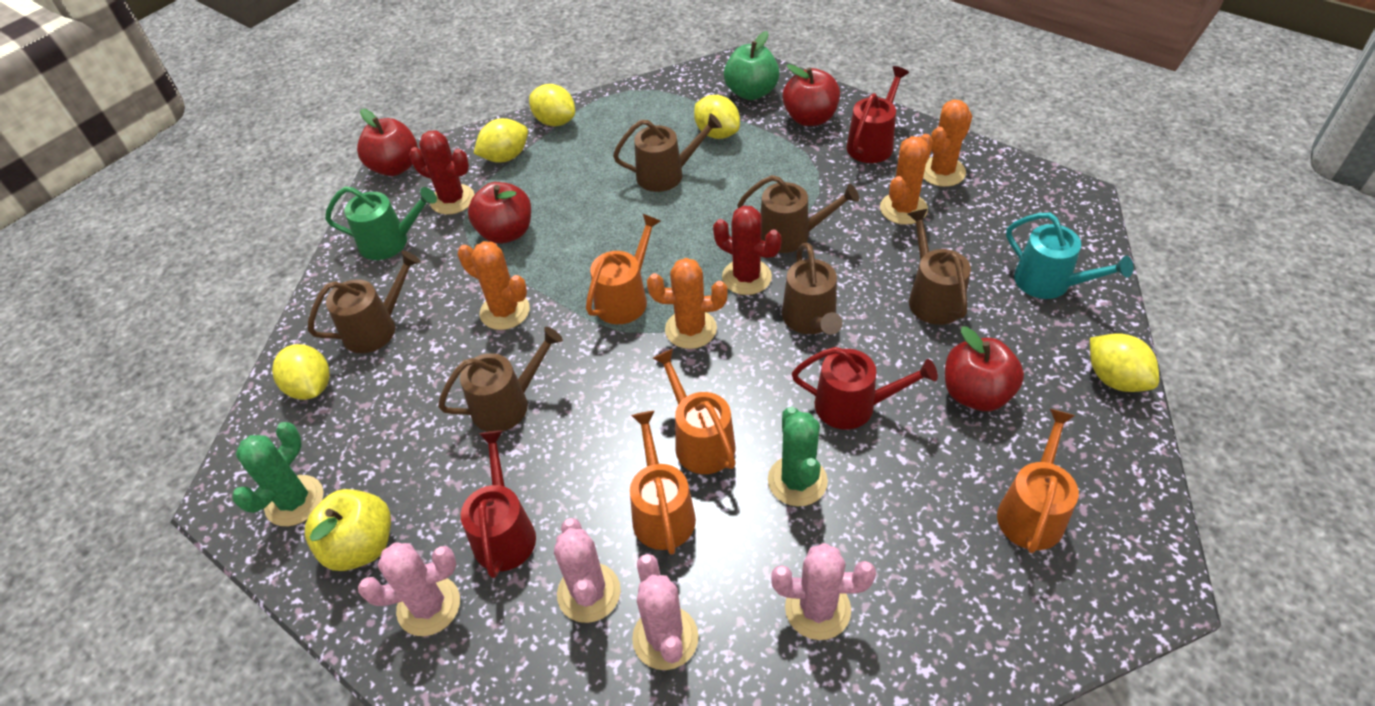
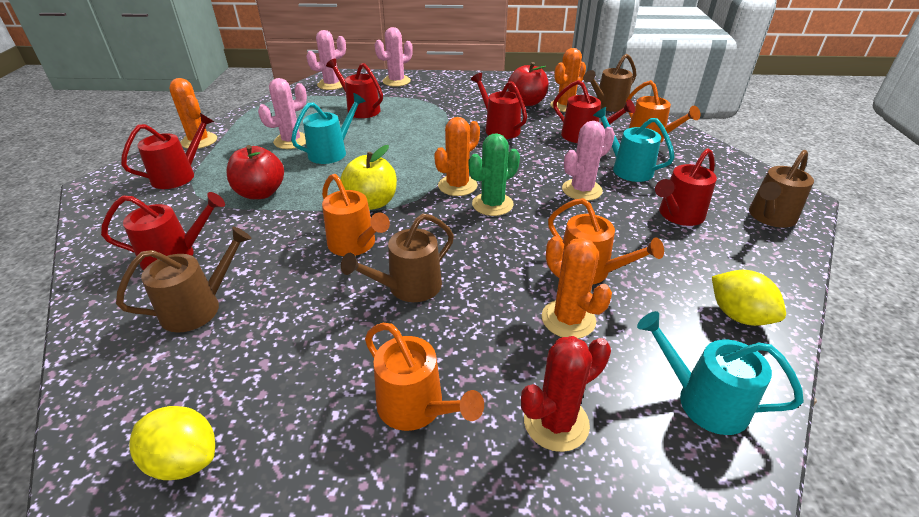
brown watering can: 6 -> 4
green apple: 1 -> 0
green cactus: 2 -> 1
green watering can: 1 -> 0
red apple: 4 -> 2
red cactus: 2 -> 1
red watering can: 3 -> 6
turquoise watering can: 1 -> 3
yellow lemon: 5 -> 2

